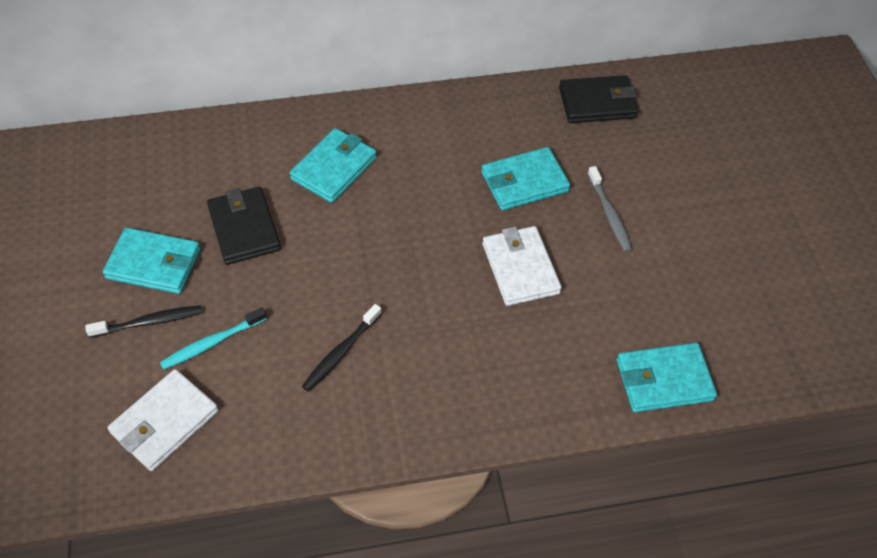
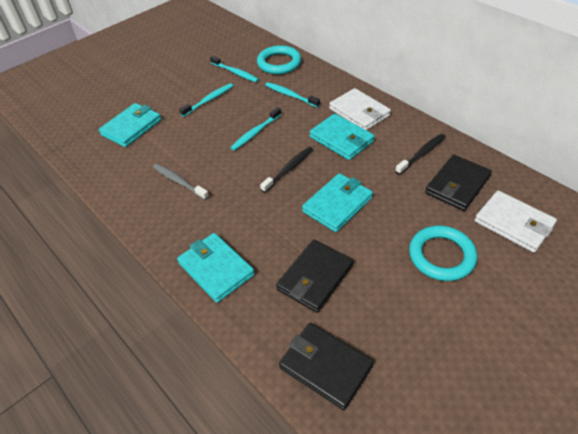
black wallet: 2 -> 3
turquoise ring: 0 -> 2
turquoise toothbrush: 1 -> 4

